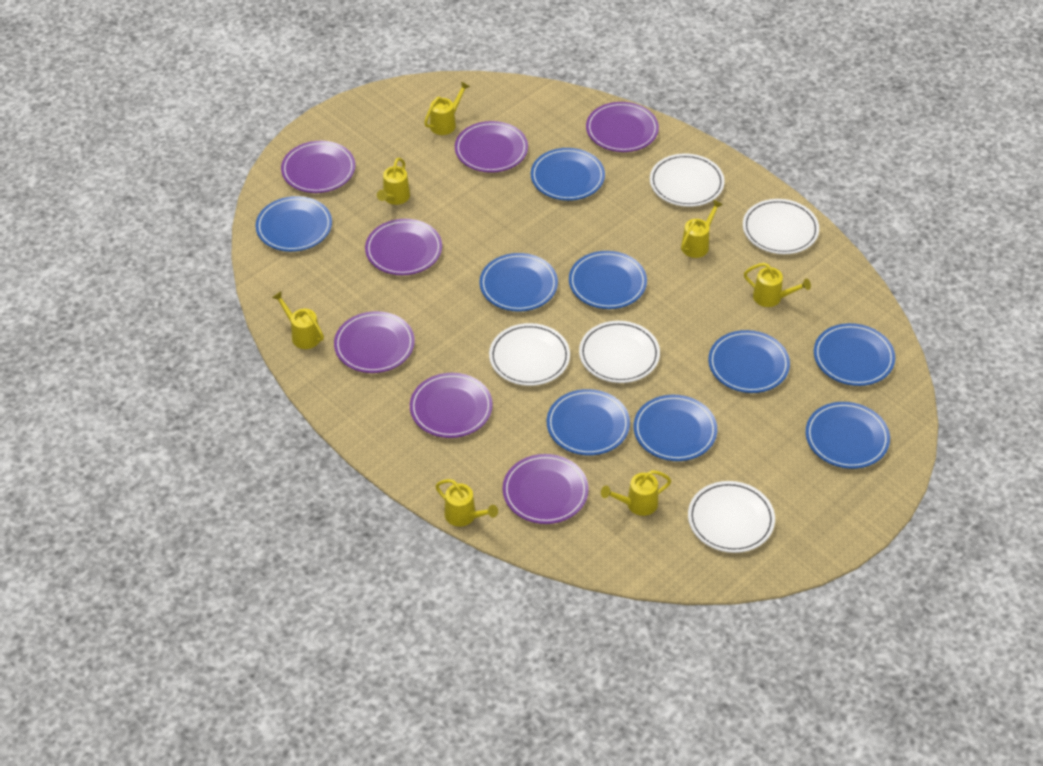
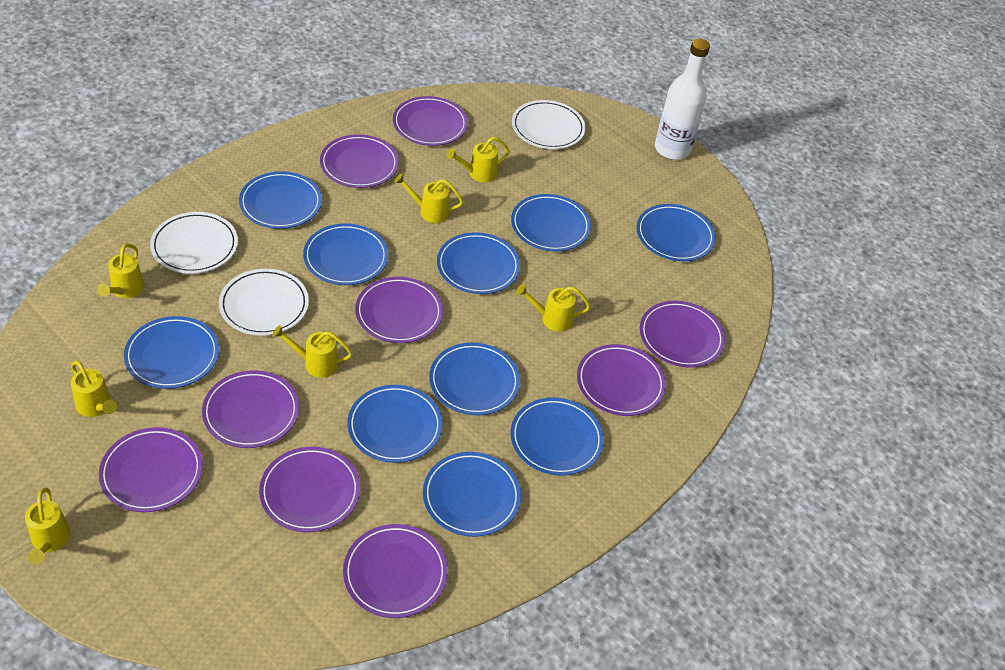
blue plate: 9 -> 10
purple plate: 7 -> 9
white bottle: 0 -> 1
white plate: 5 -> 3

